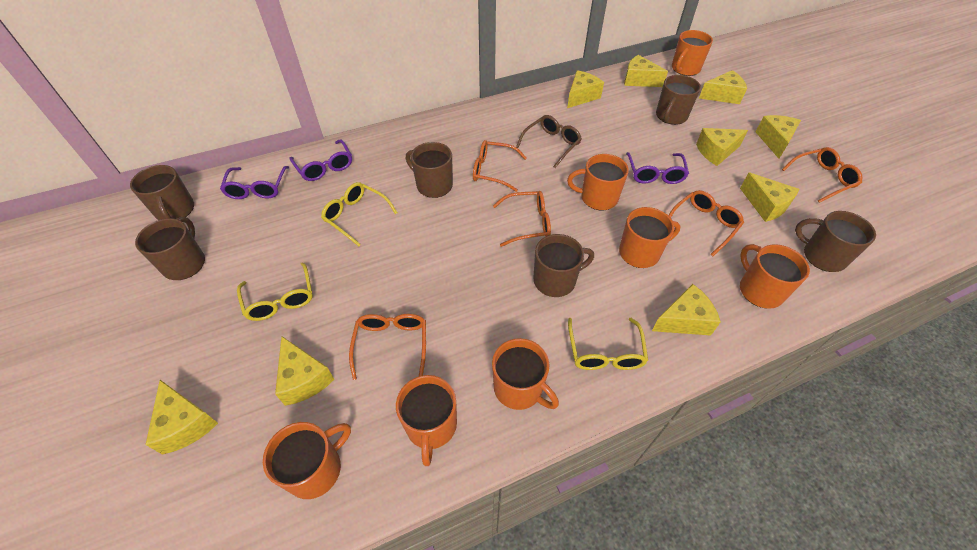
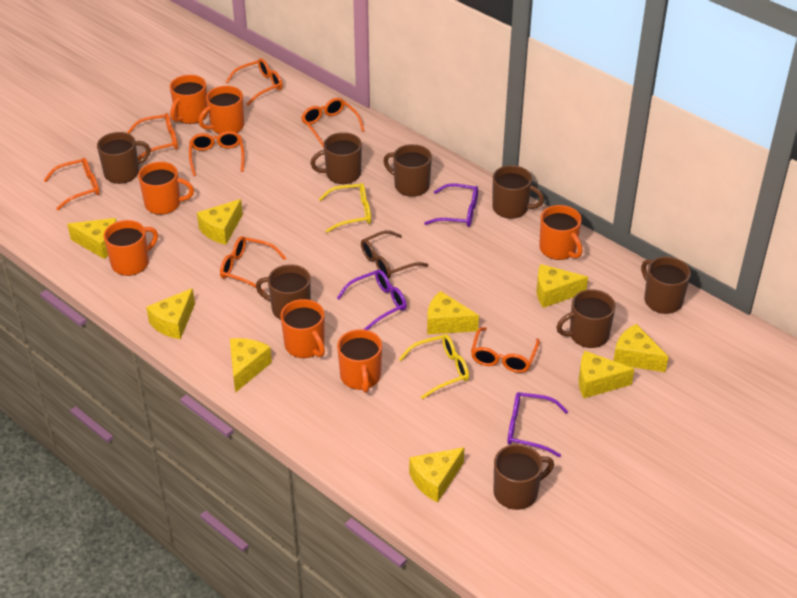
brown mug: 6 -> 8
orange glasses: 5 -> 7
yellow glasses: 3 -> 2

